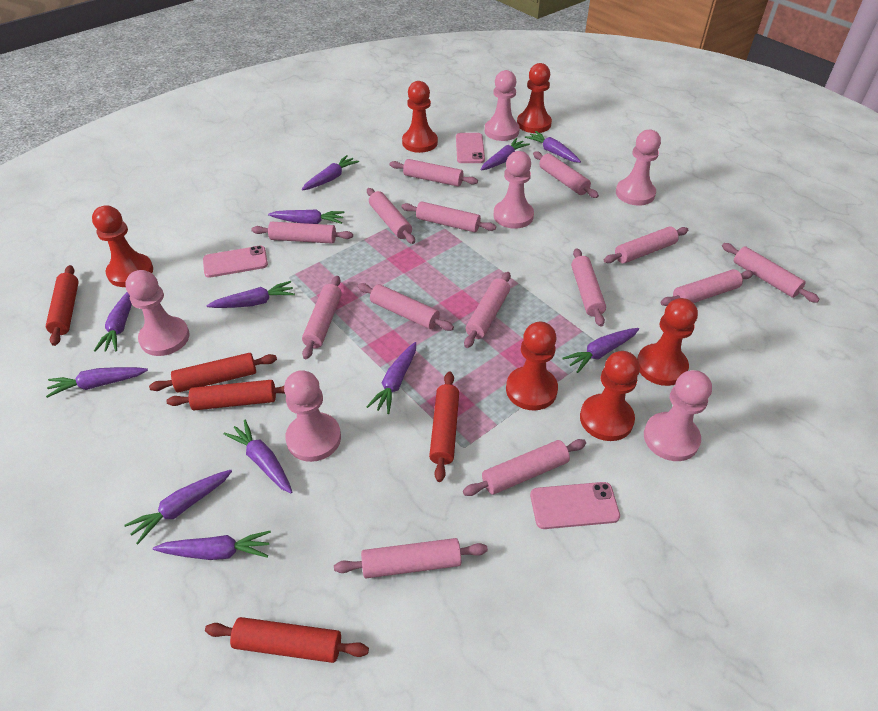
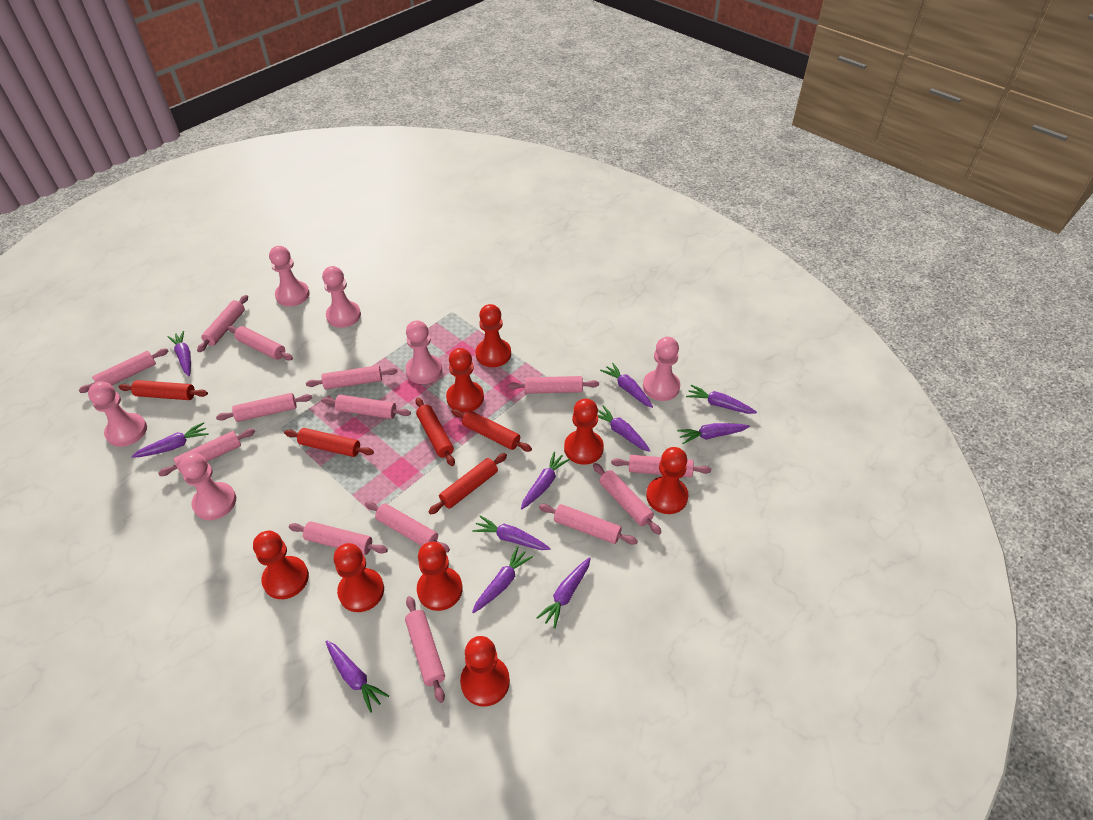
pink phone: 3 -> 0
purple carrot: 12 -> 11
red pawn: 6 -> 8

